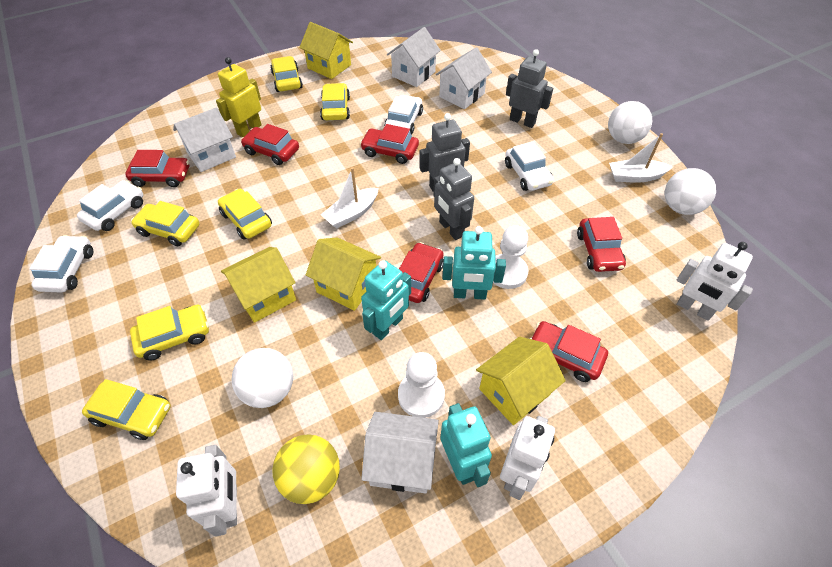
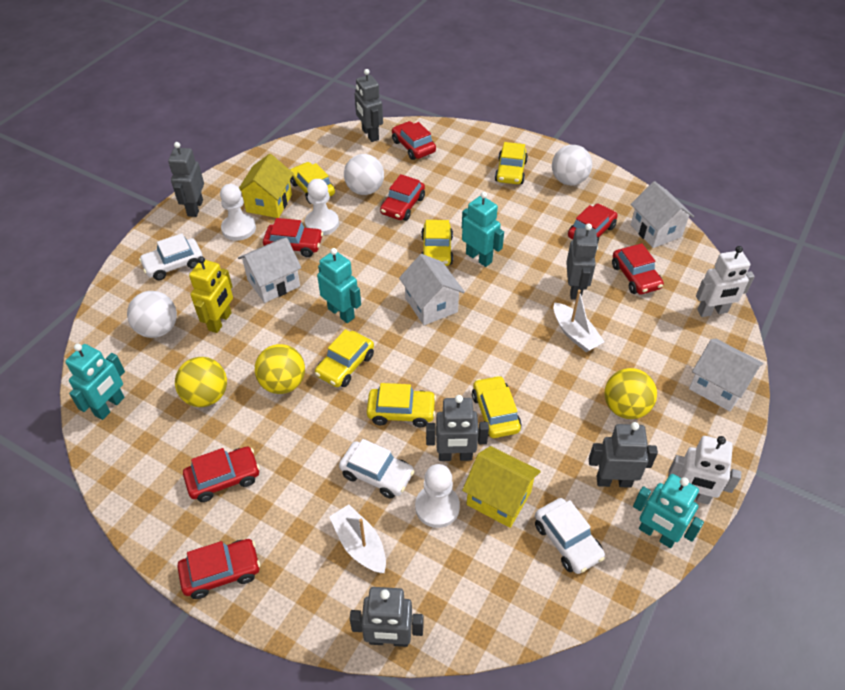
grey robot: 3 -> 6
red car: 6 -> 7
turquoise robot: 3 -> 4
white car: 4 -> 3
white pawn: 2 -> 3
white robot: 3 -> 2
yellow ball: 1 -> 3
yellow house: 4 -> 2

